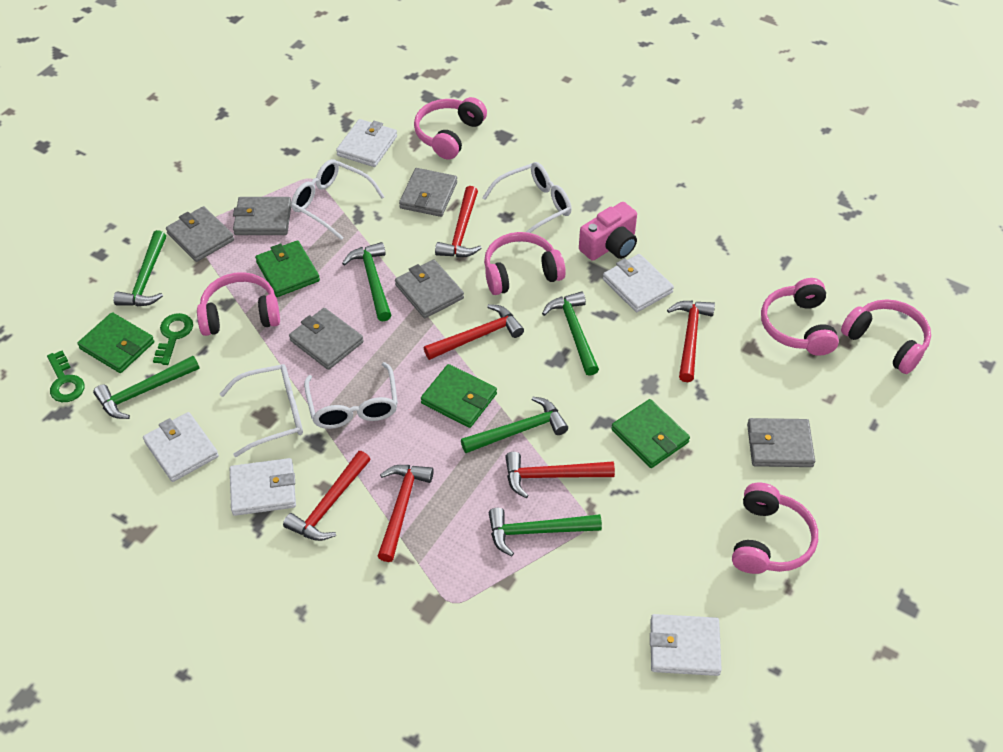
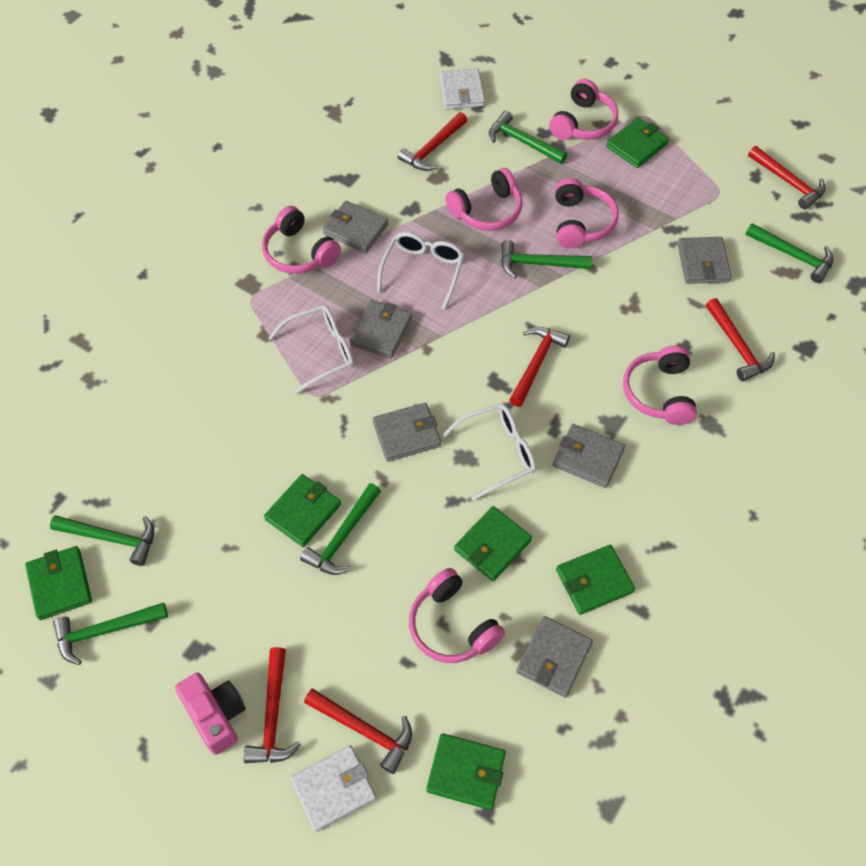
green key: 2 -> 0
green wallet: 4 -> 6
white glasses: 4 -> 3
white wallet: 5 -> 2

